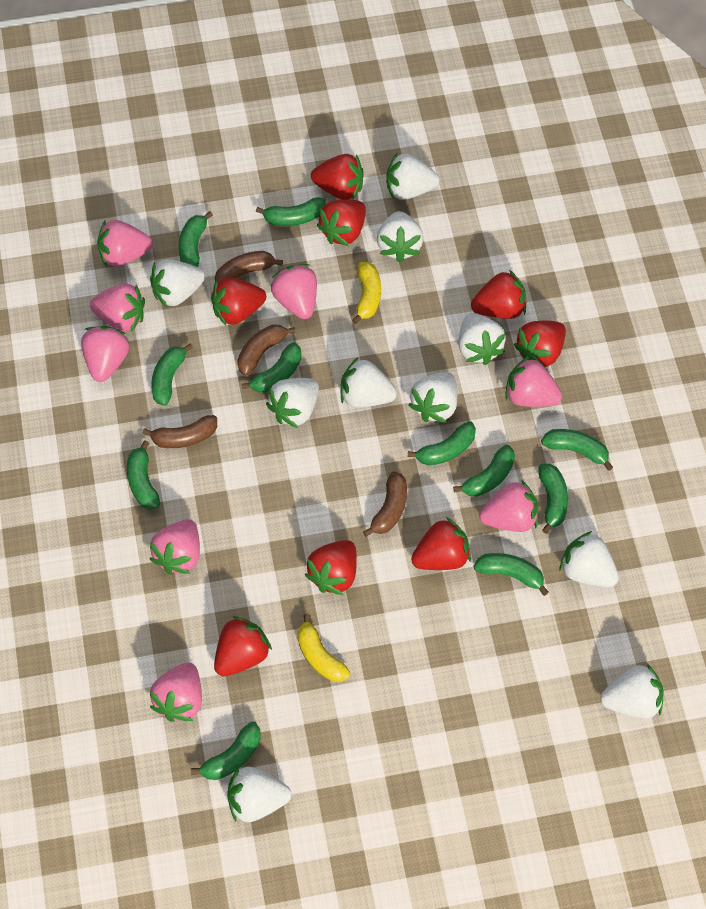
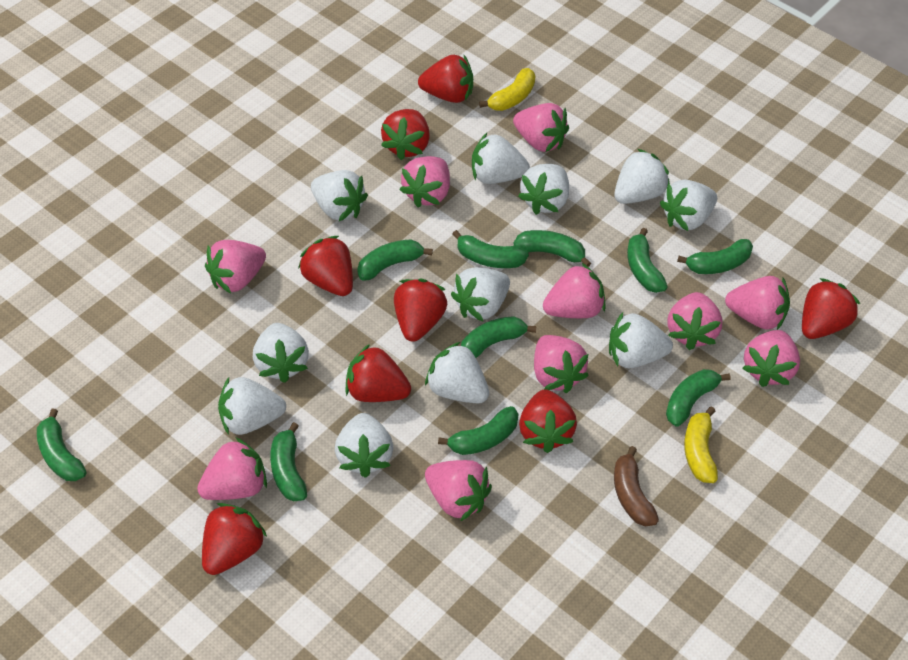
brown banana: 4 -> 1
green banana: 11 -> 10
pink strawberry: 8 -> 10
white strawberry: 10 -> 11

